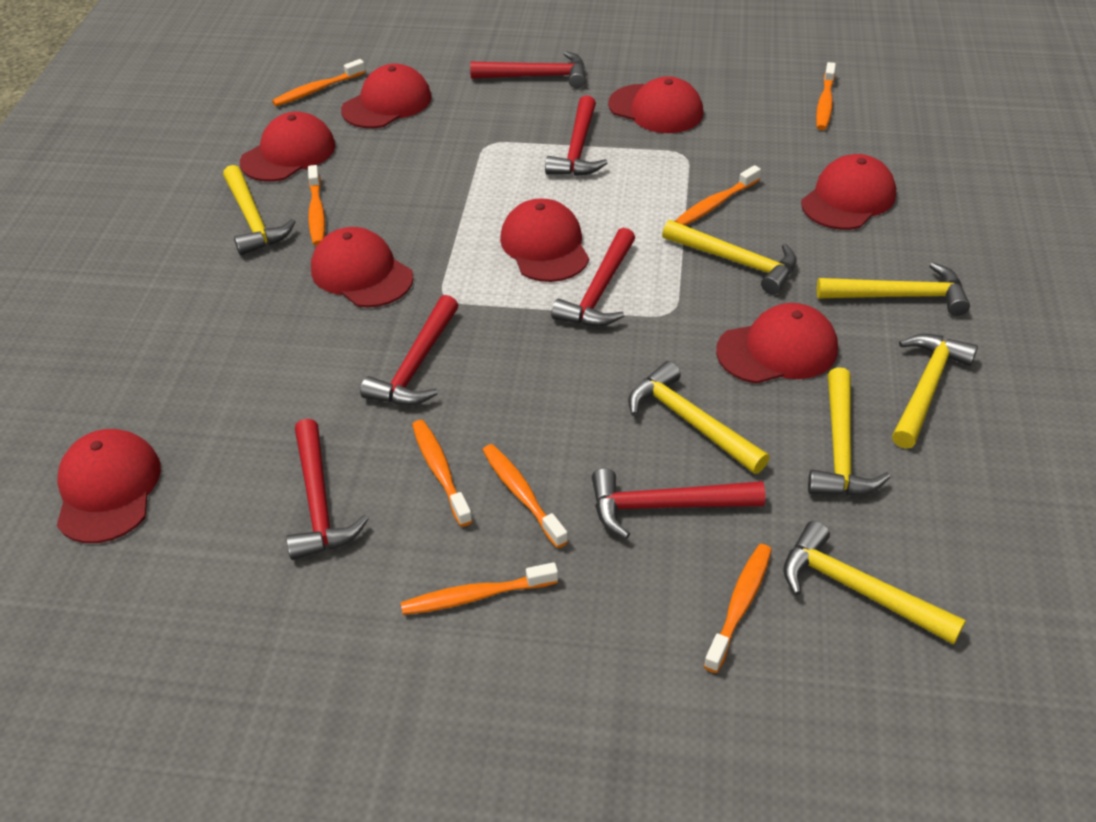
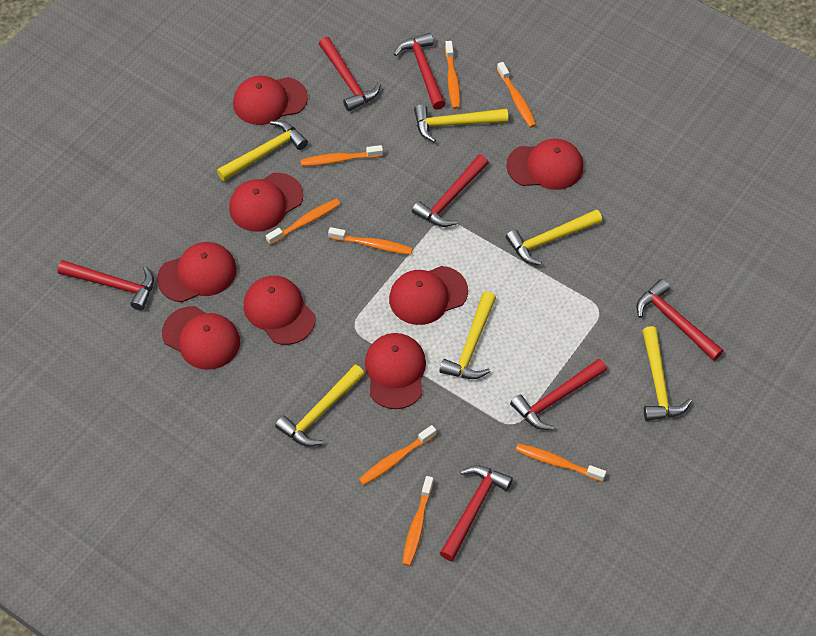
red hammer: 6 -> 7
yellow hammer: 7 -> 6

